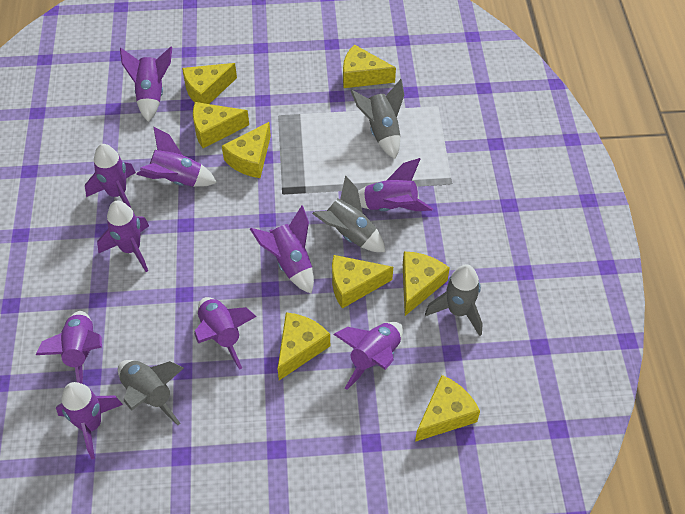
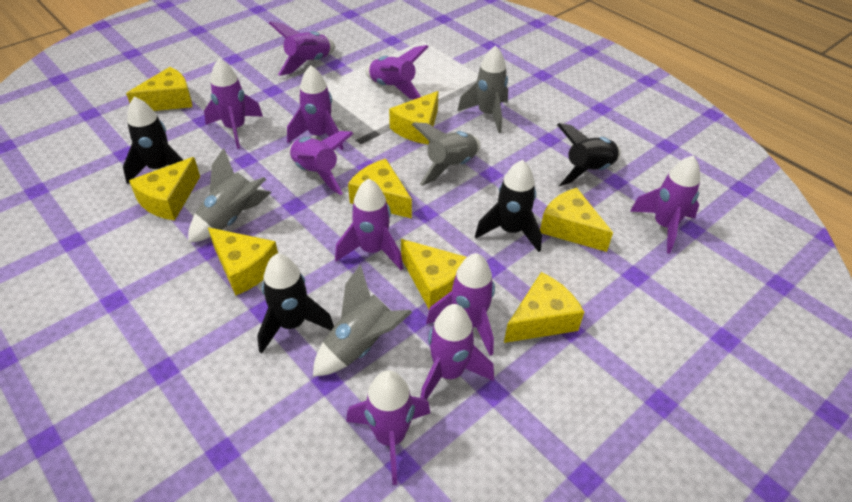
black rocket: 0 -> 4

